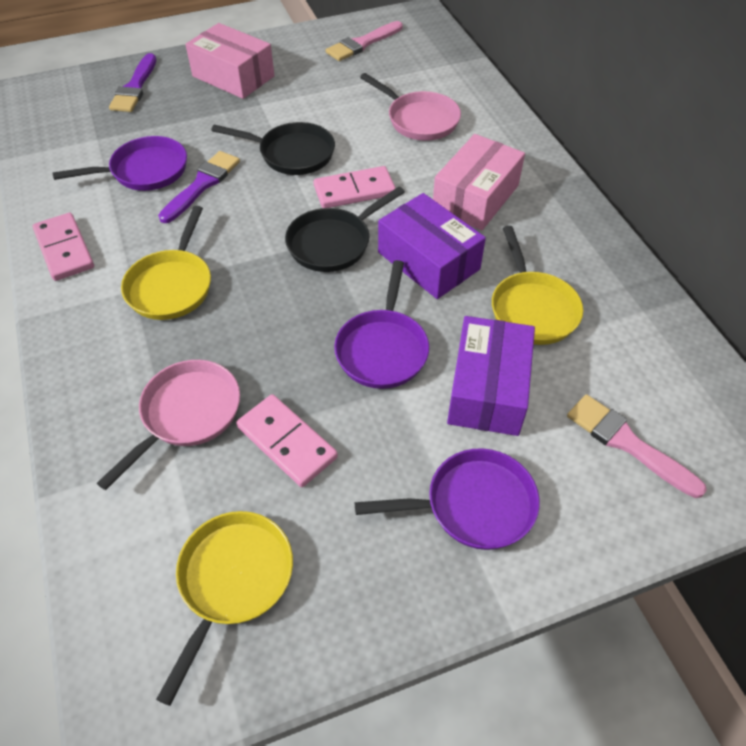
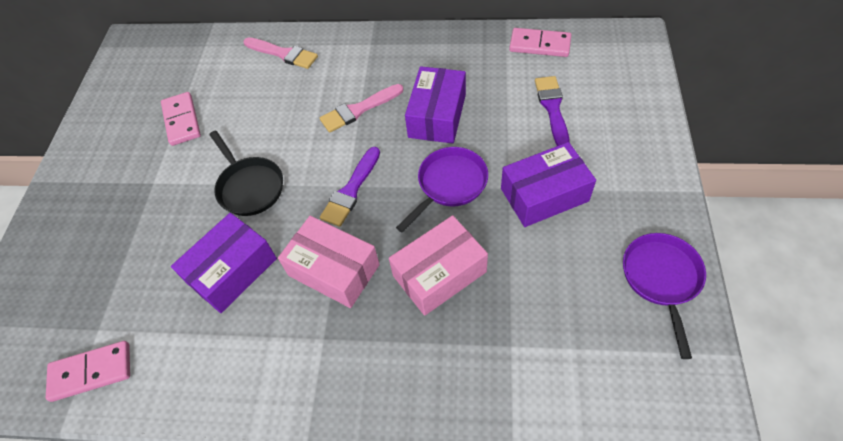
black pan: 2 -> 1
pink pan: 2 -> 0
purple box: 2 -> 3
purple pan: 3 -> 2
yellow pan: 3 -> 0

